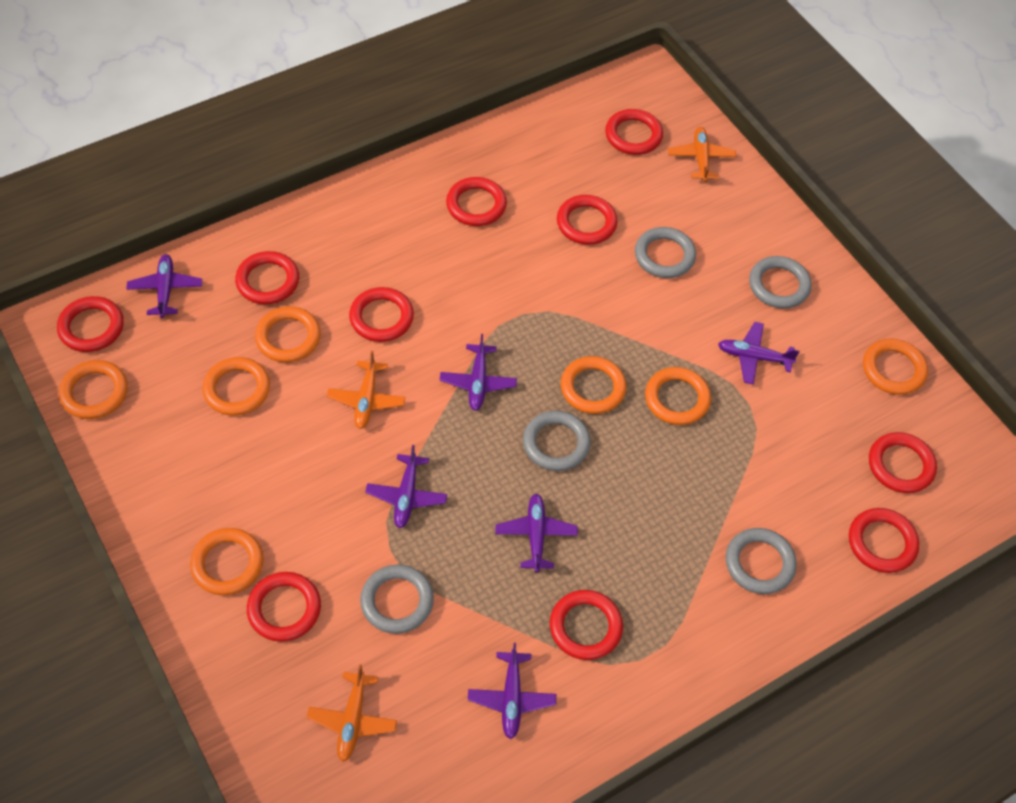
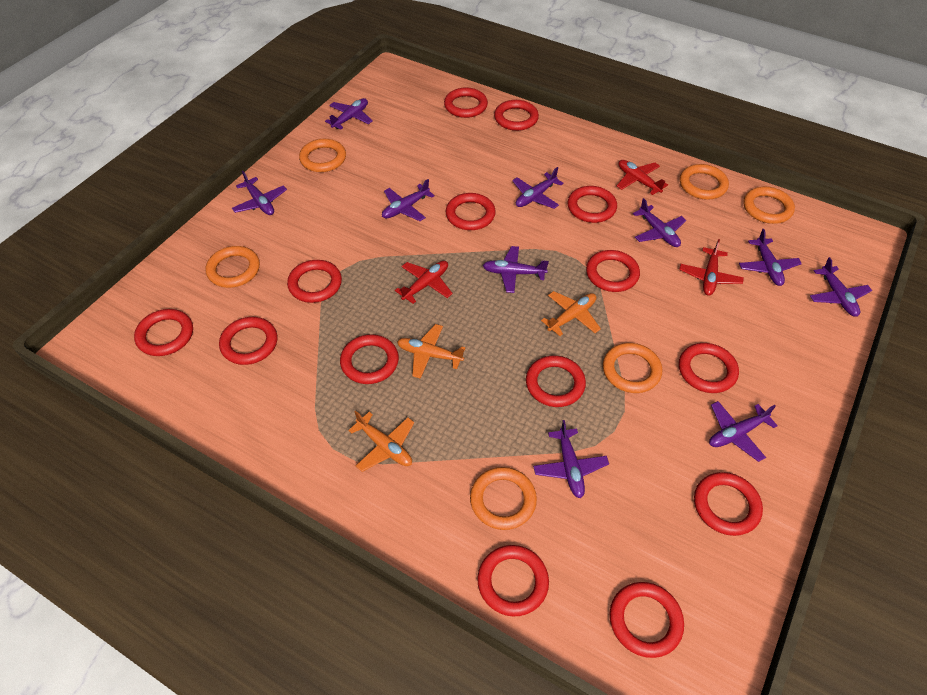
grey ring: 5 -> 0
orange ring: 7 -> 6
purple plane: 6 -> 10
red plane: 0 -> 3
red ring: 10 -> 14

